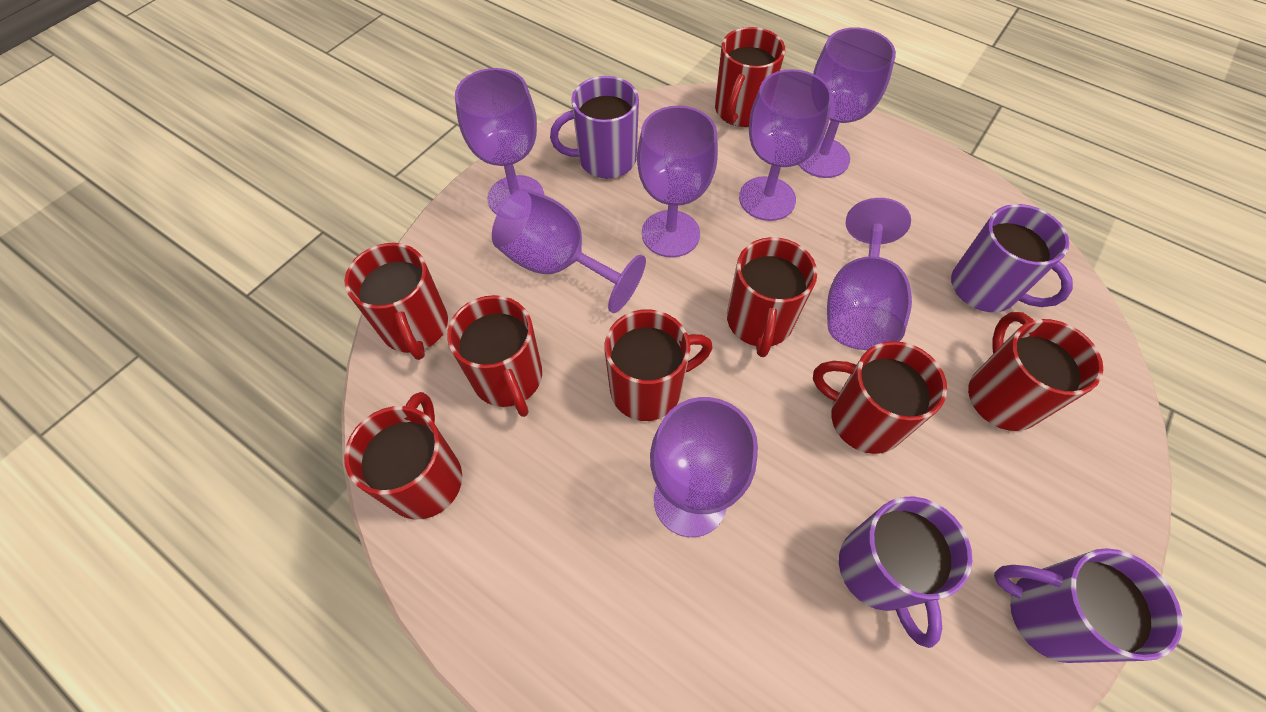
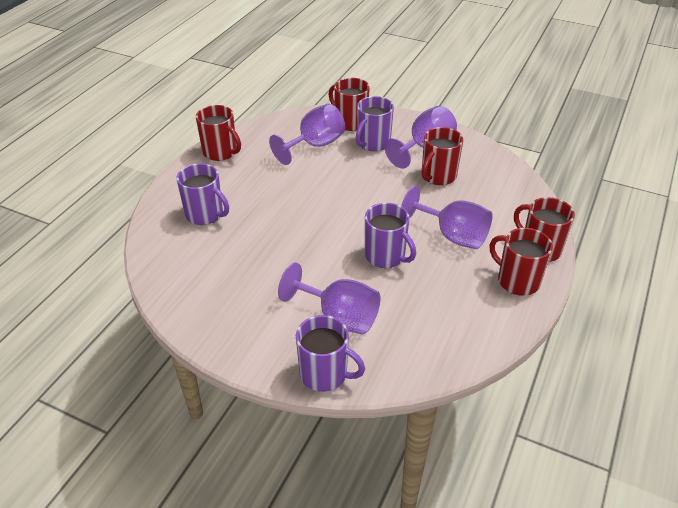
purple goblet: 7 -> 4
red mug: 8 -> 5

